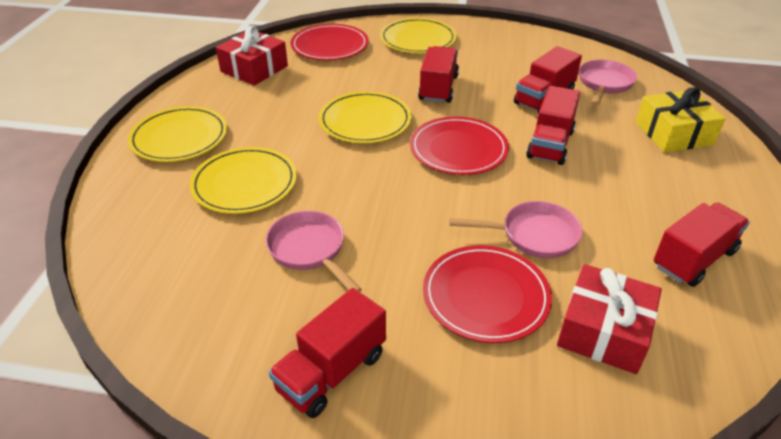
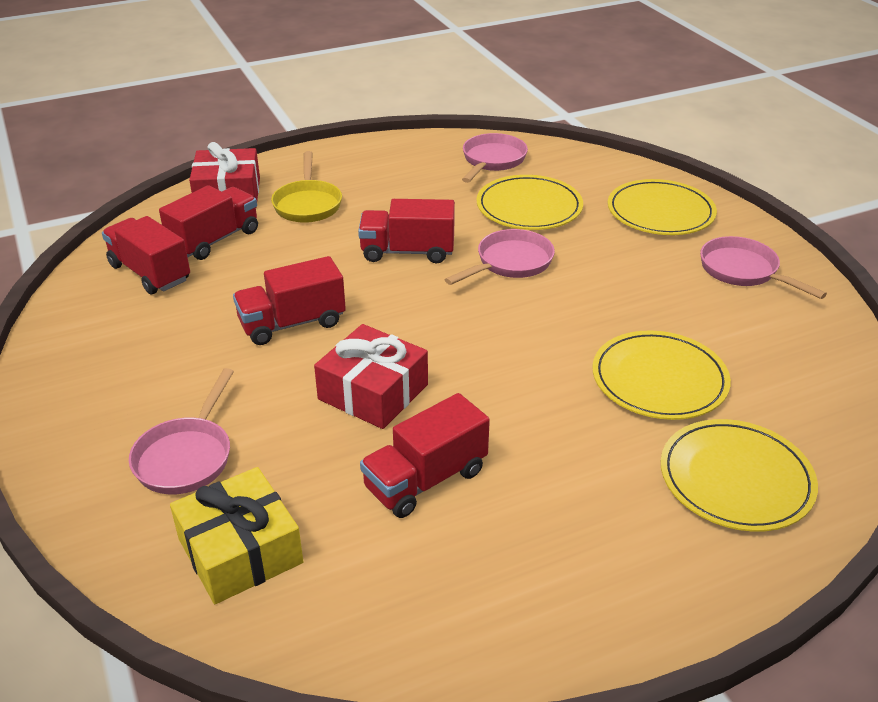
pink pan: 3 -> 4
red plate: 3 -> 0
yellow pan: 0 -> 1

